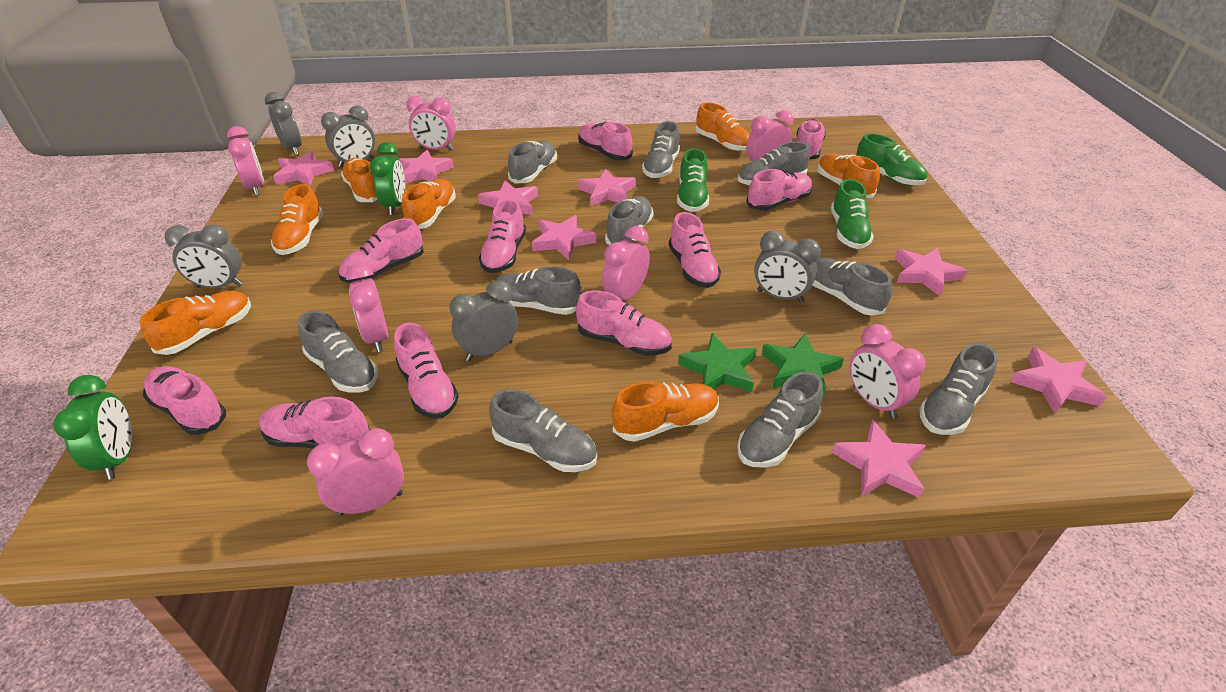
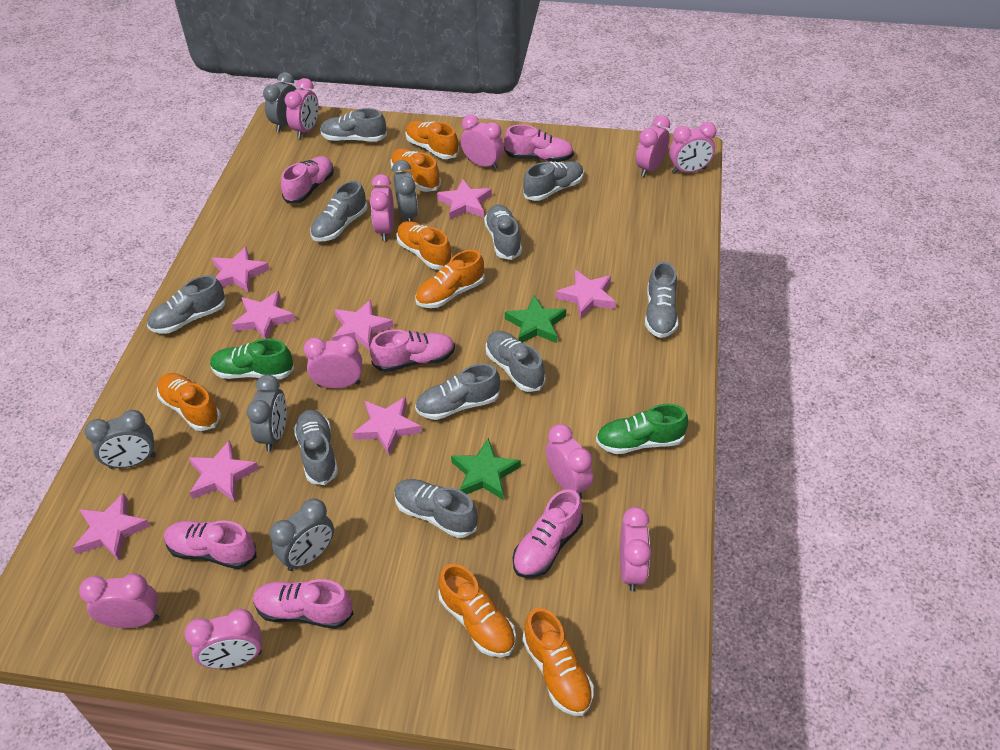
green clock: 2 -> 0
green shoe: 3 -> 2
pink clock: 7 -> 10
pink shoe: 10 -> 6

